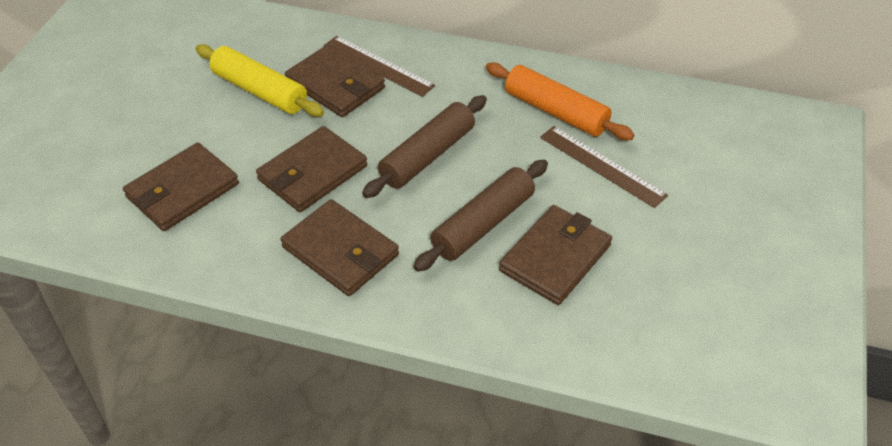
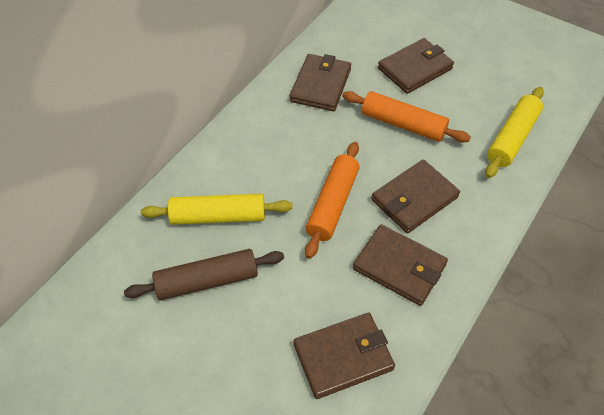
brown rolling pin: 2 -> 1
brown ruler: 2 -> 0
orange rolling pin: 1 -> 2
yellow rolling pin: 1 -> 2

